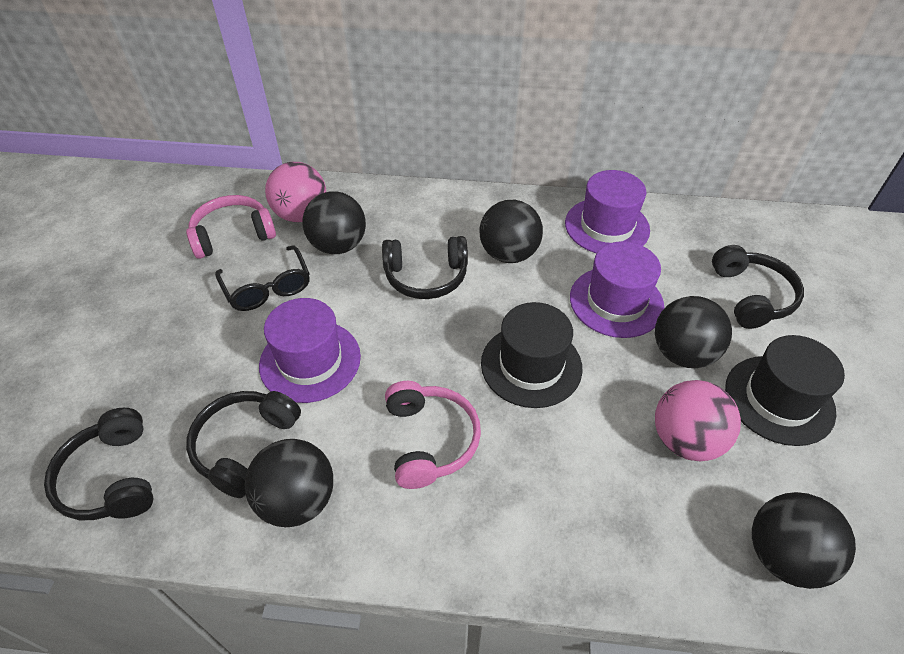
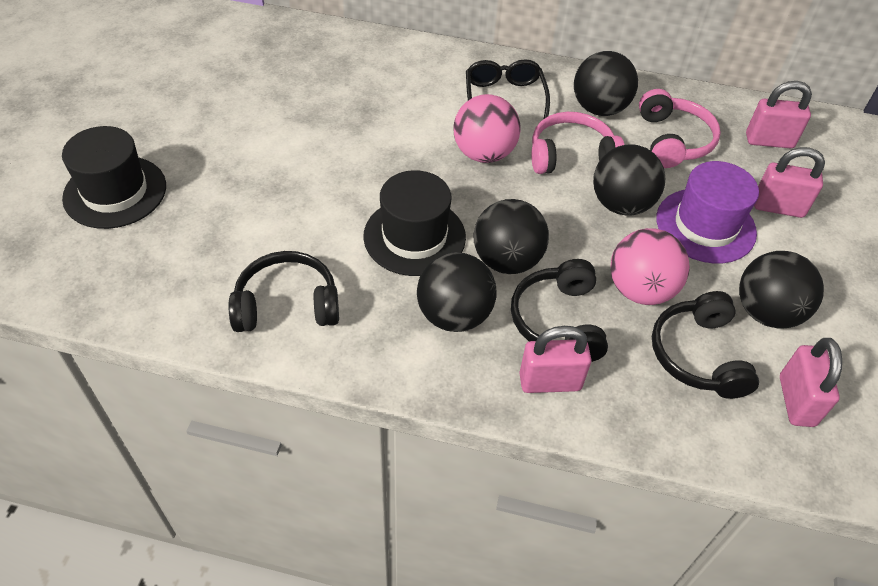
black headphones: 4 -> 3
pink padlock: 0 -> 4
purple hat: 3 -> 1

